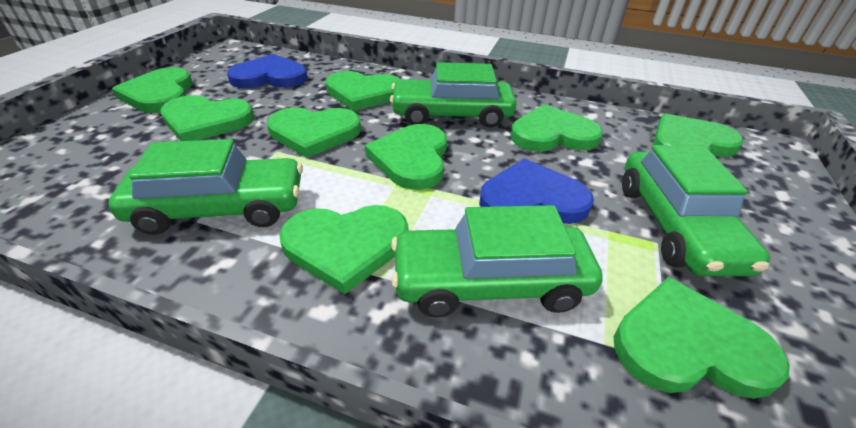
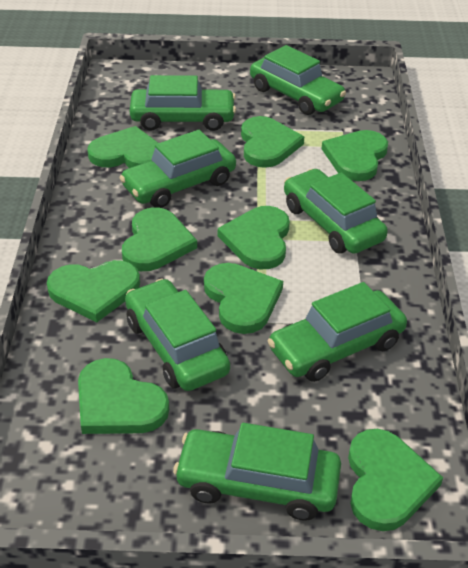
blue heart: 2 -> 0
green car: 4 -> 7

